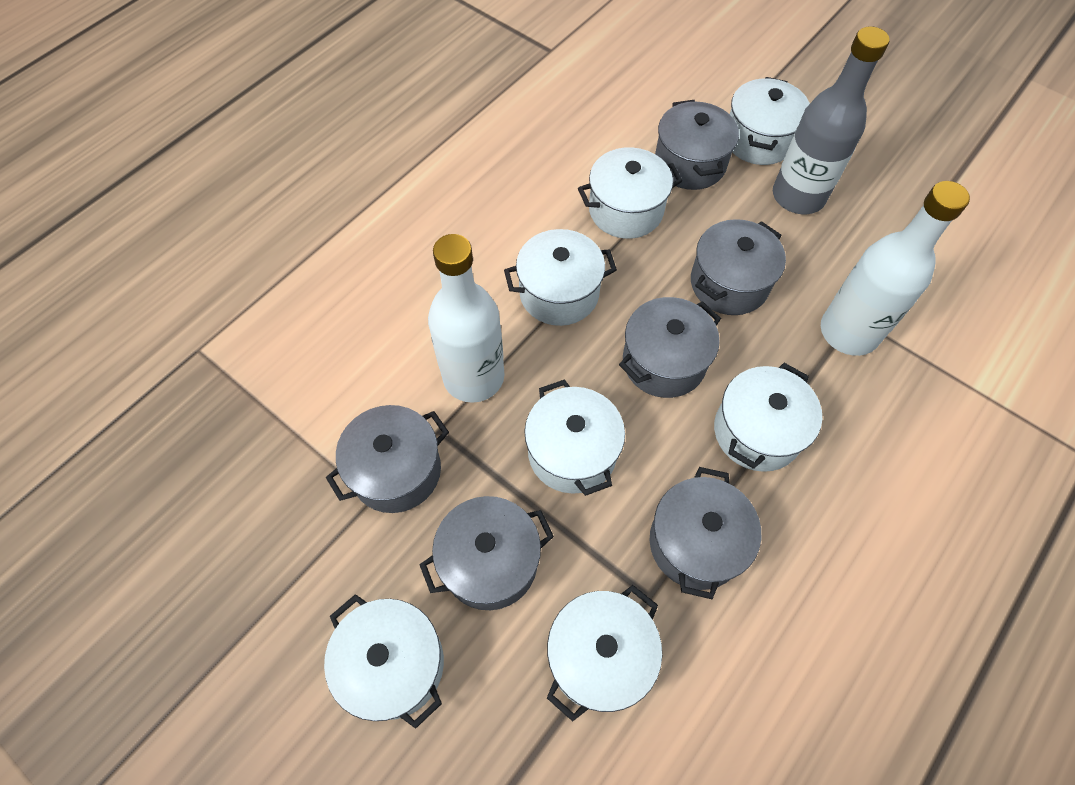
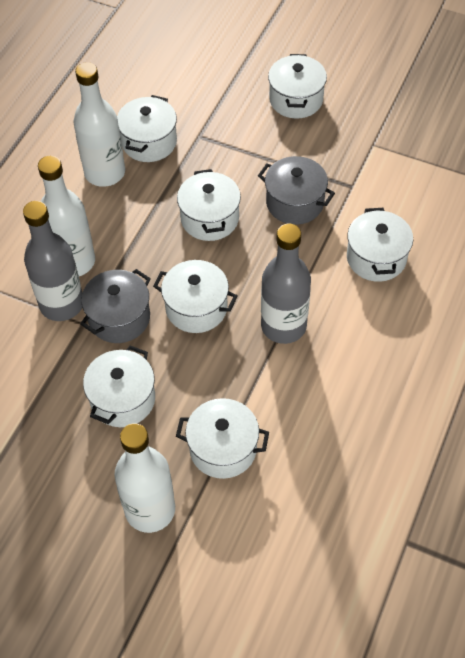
grey bottle: 1 -> 2
grey pot: 6 -> 2
white bottle: 2 -> 3

